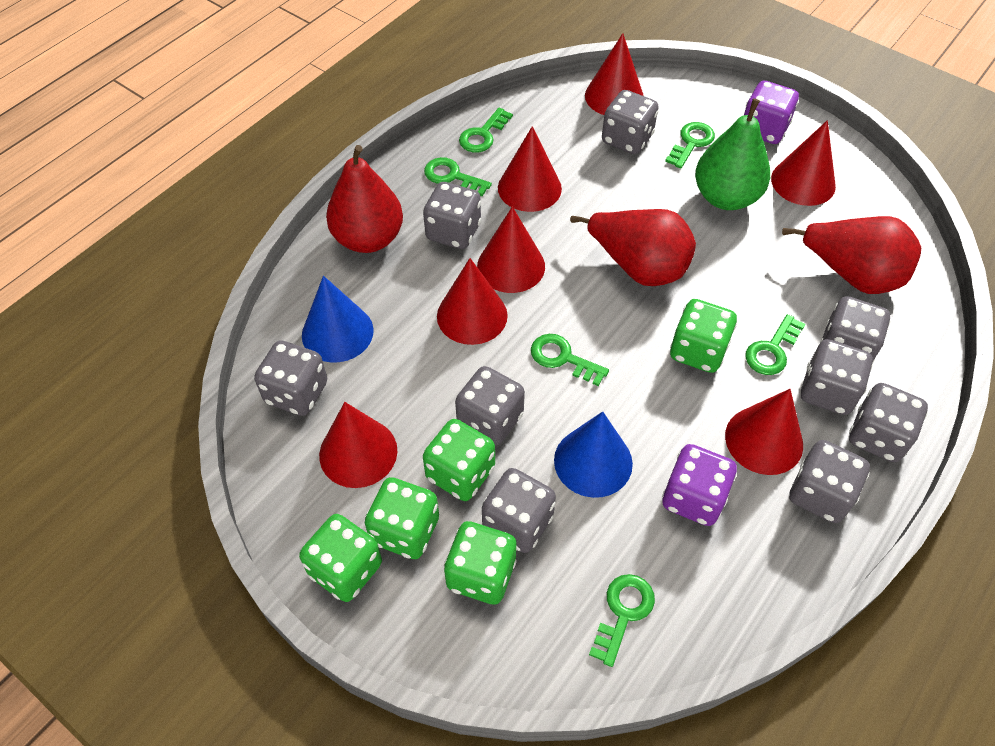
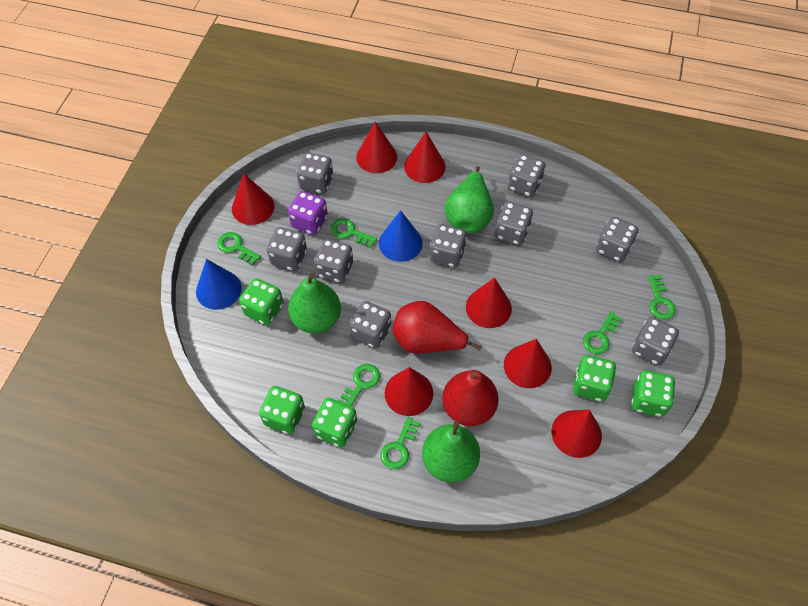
green pear: 1 -> 3
purple dice: 2 -> 1
red pear: 3 -> 2

